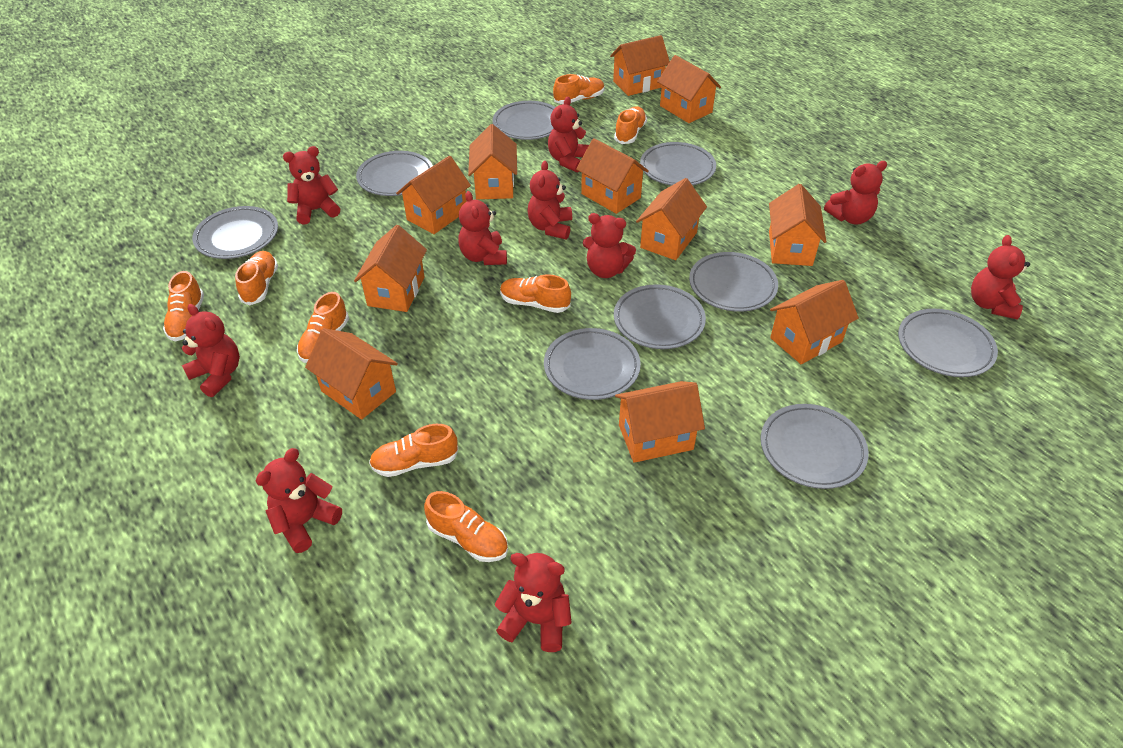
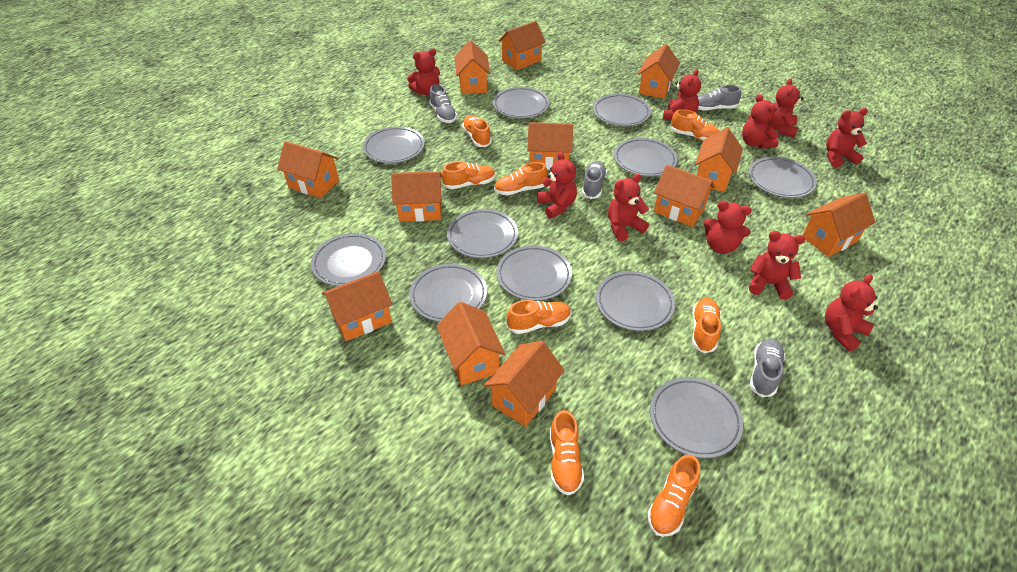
grey plate: 9 -> 11
grey shoe: 0 -> 4
orange house: 11 -> 12

